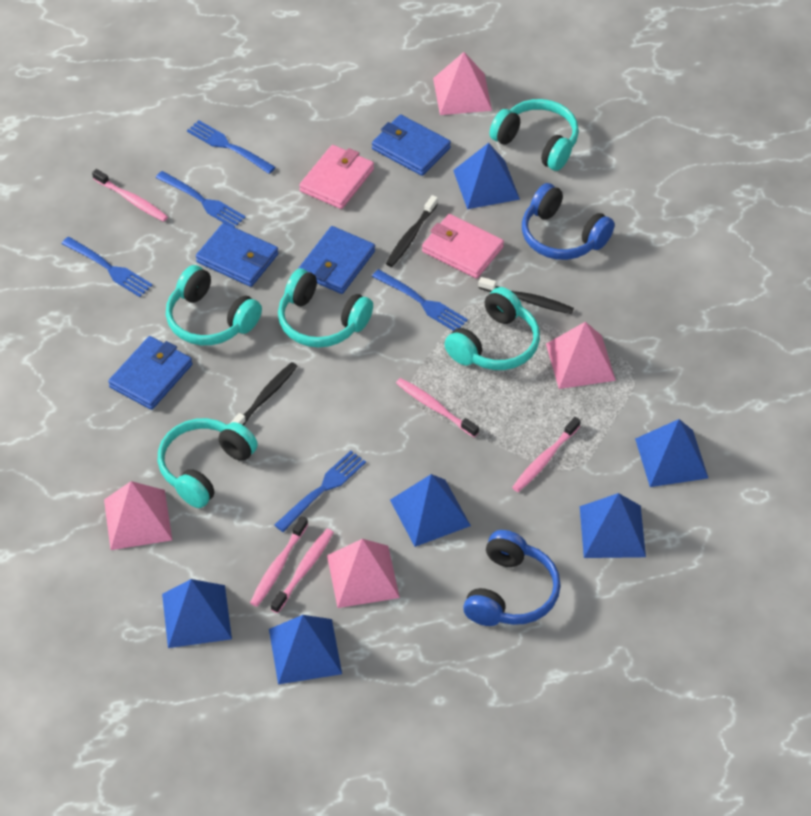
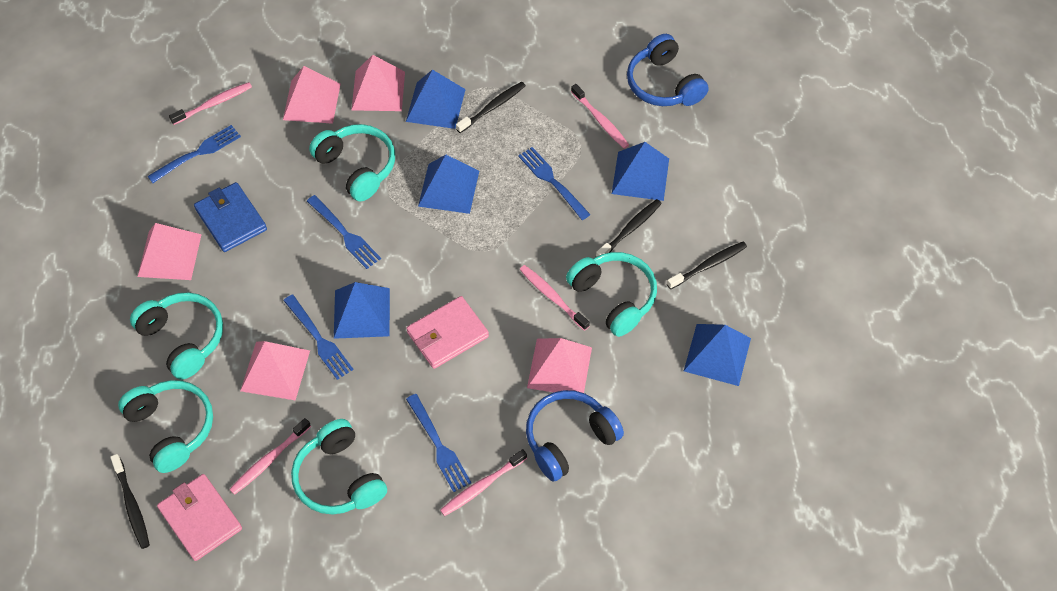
black toothbrush: 3 -> 4
blue pyramid: 6 -> 5
blue wallet: 4 -> 1
pink pyramid: 4 -> 5

